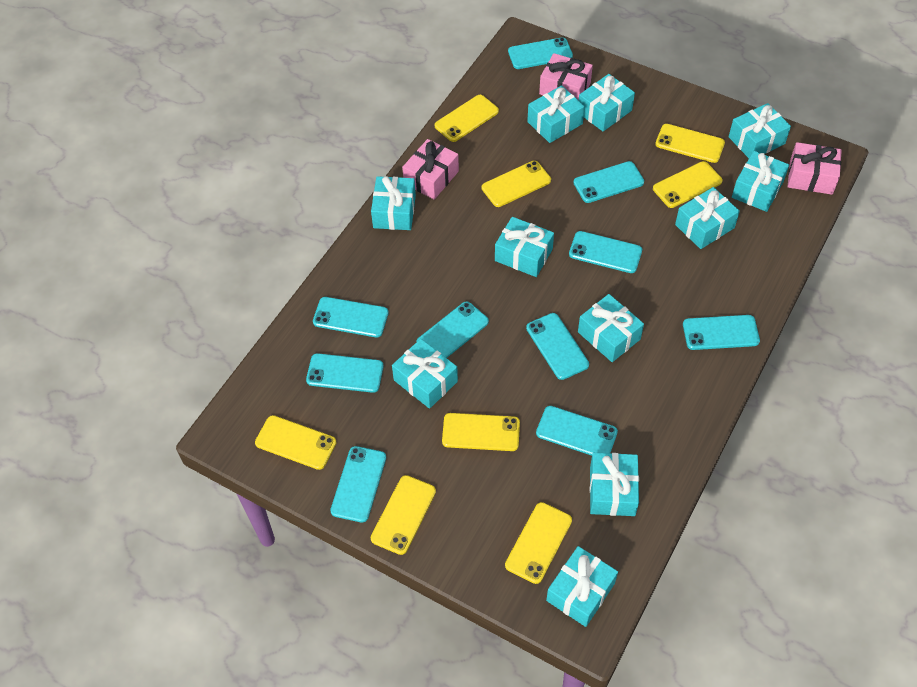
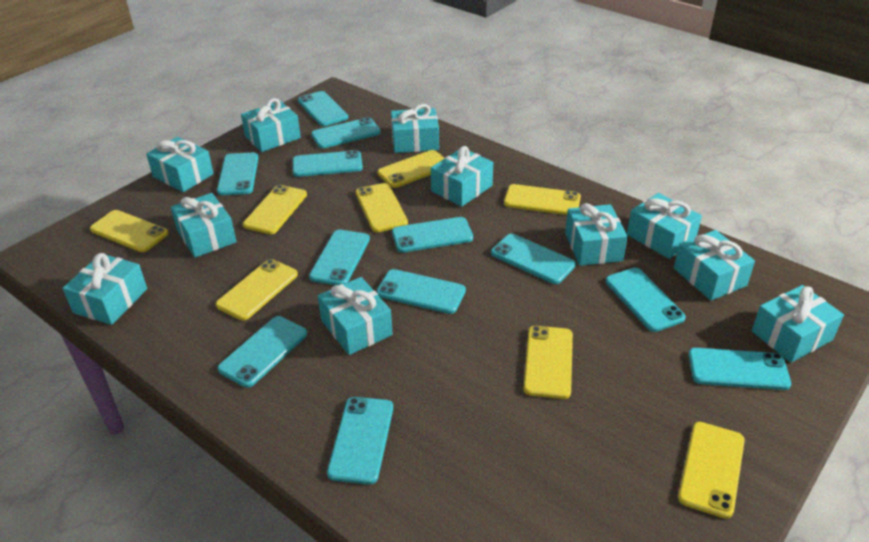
pink gift: 3 -> 0
turquoise phone: 10 -> 12

